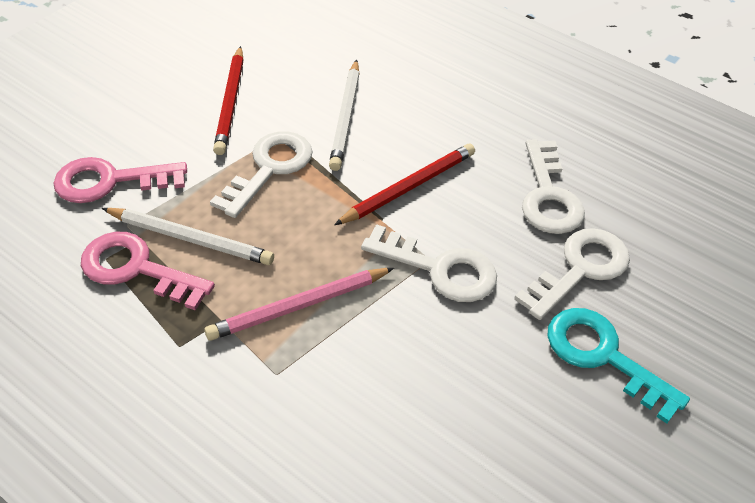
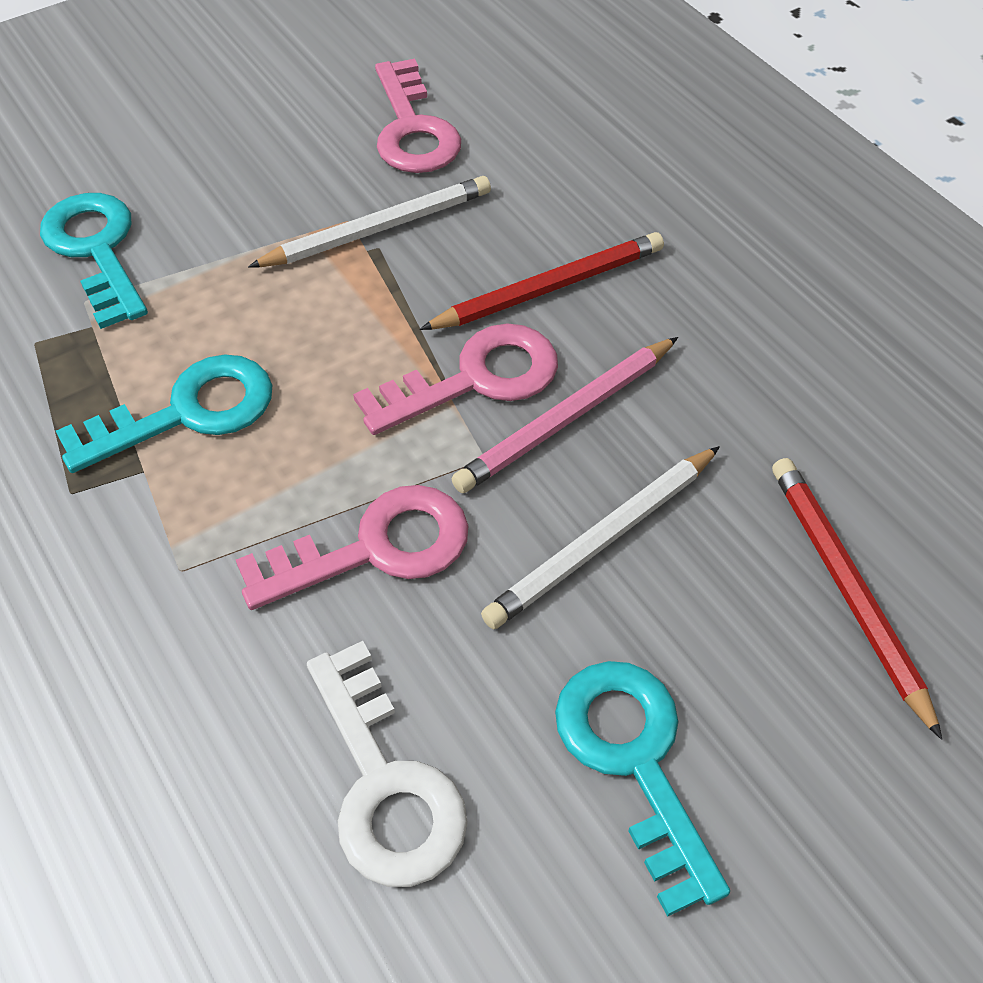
pink key: 2 -> 3
turquoise key: 1 -> 3
white key: 4 -> 1

